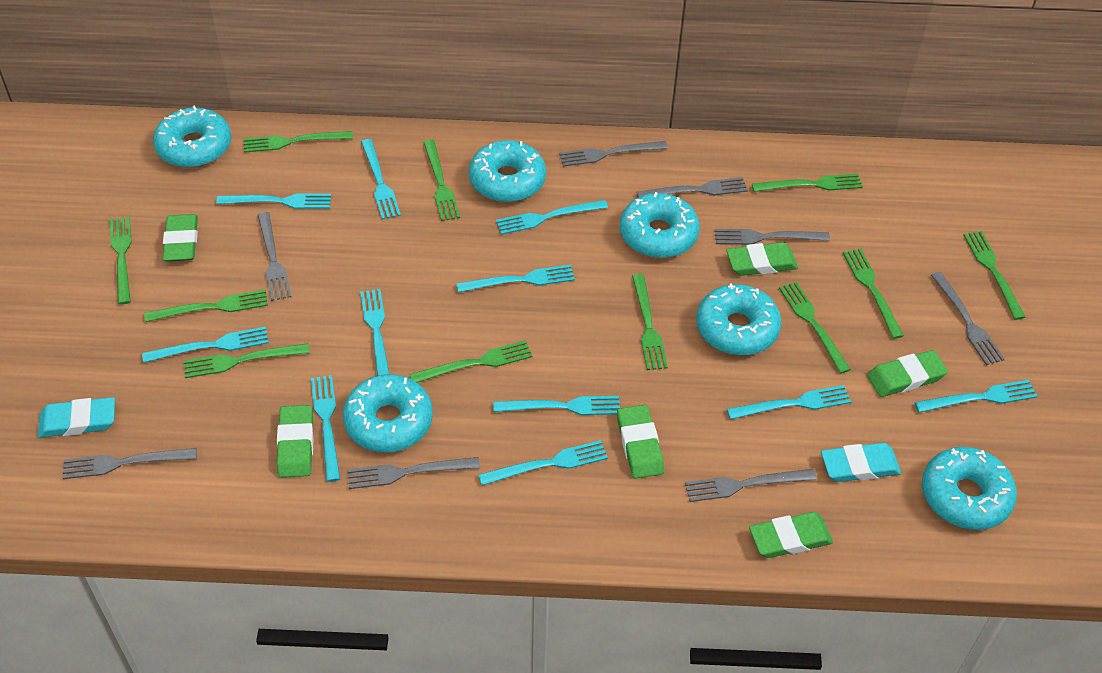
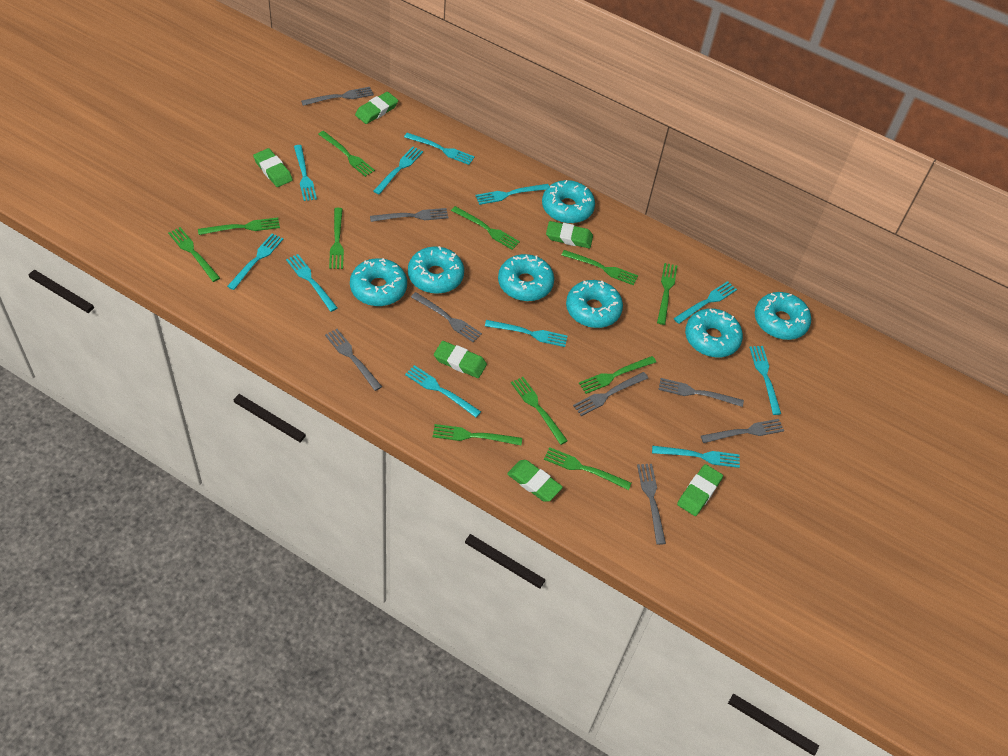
turquoise donut: 6 -> 7
turquoise eraser: 2 -> 0

